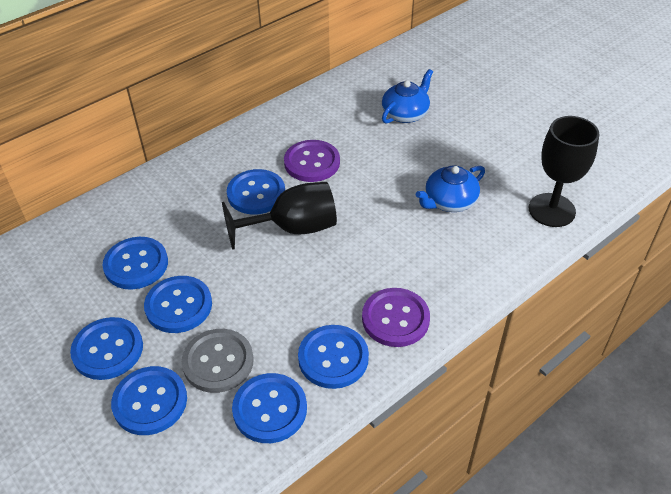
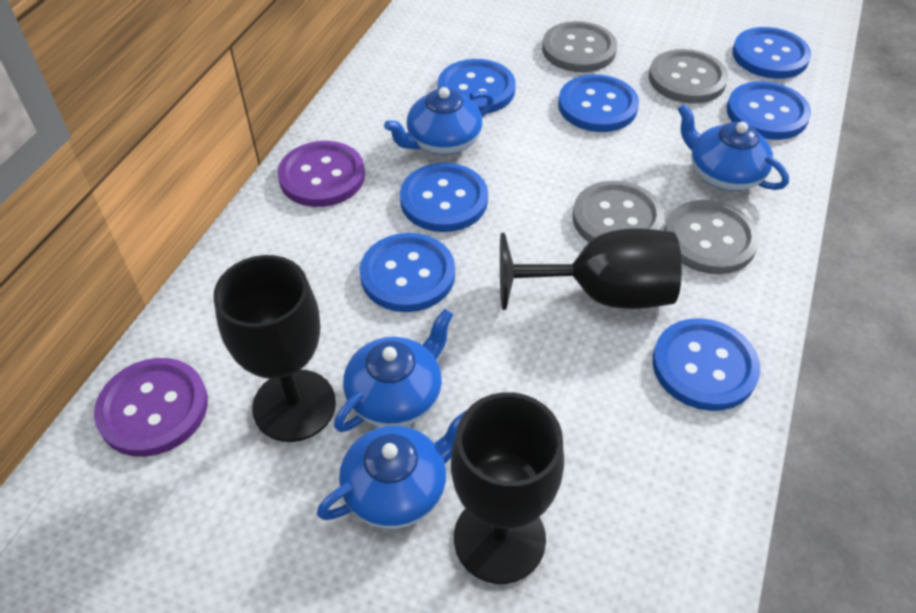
black goblet: 2 -> 3
blue teapot: 2 -> 4
grey button: 1 -> 4

